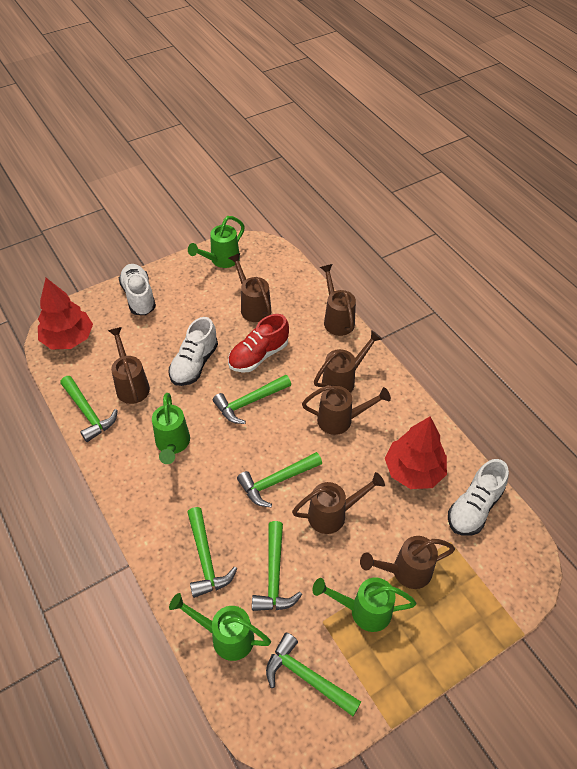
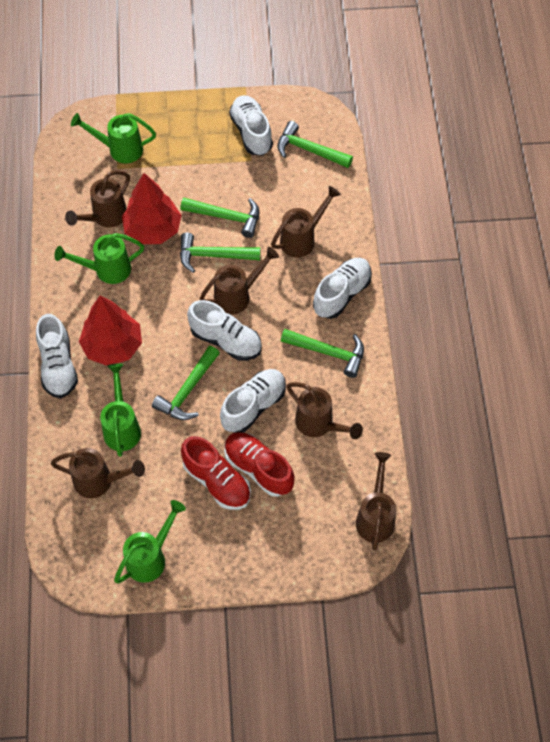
brown watering can: 7 -> 6
green hammer: 6 -> 5
red shoe: 1 -> 2
white shoe: 3 -> 5

